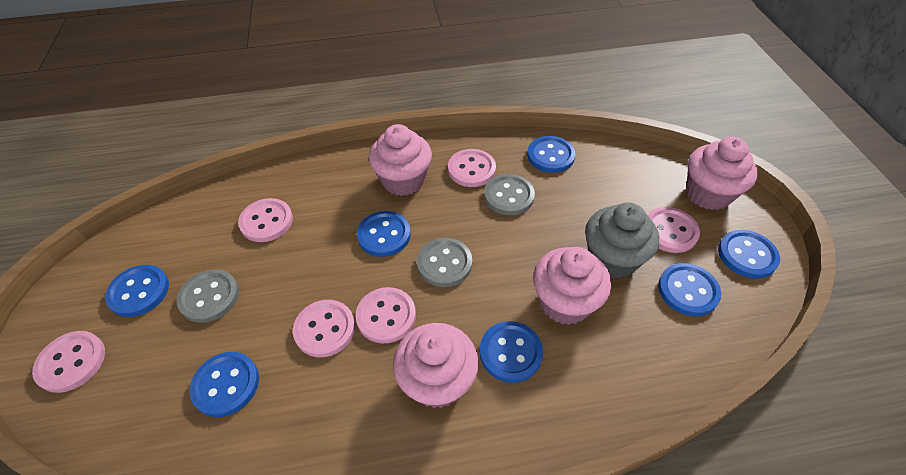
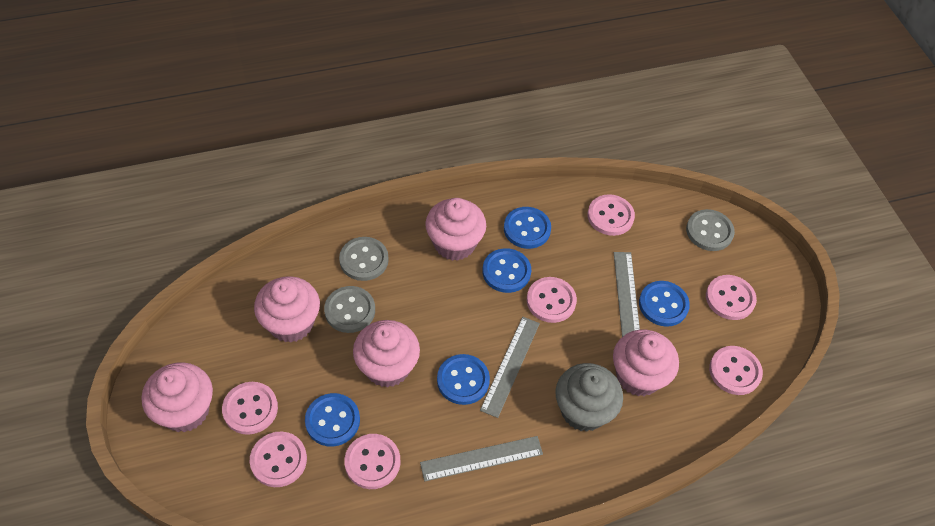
blue button: 7 -> 5
grey ruler: 0 -> 3
pink button: 6 -> 7
pink cupcake: 4 -> 5

